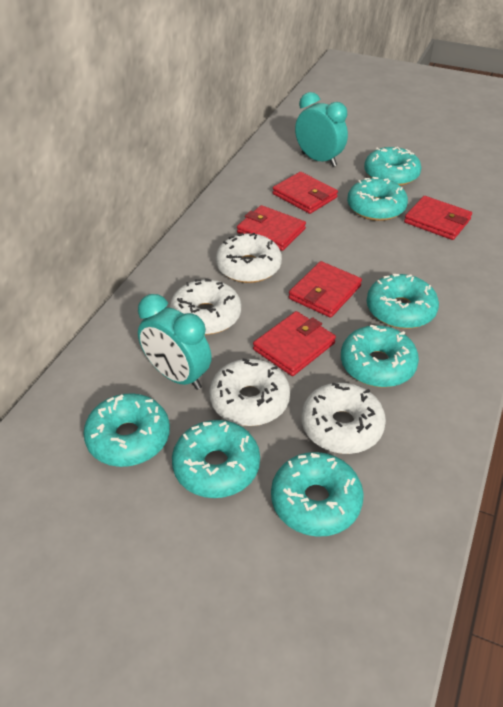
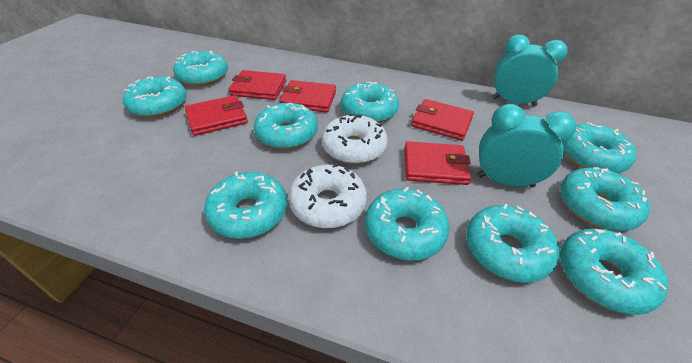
turquoise donut: 7 -> 10
white donut: 4 -> 2

